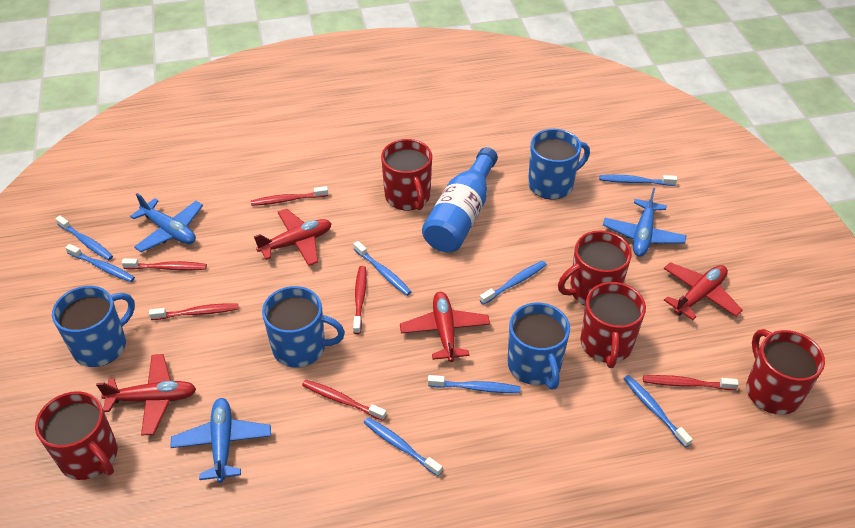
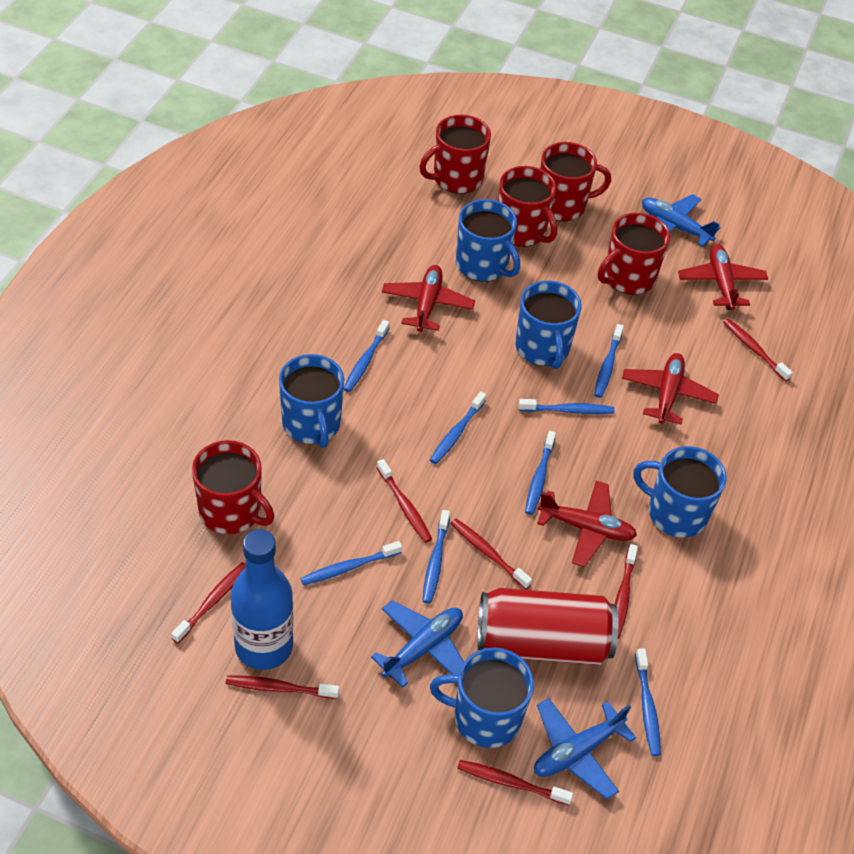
blue mug: 4 -> 5
red can: 0 -> 1
red toothbrush: 6 -> 7

